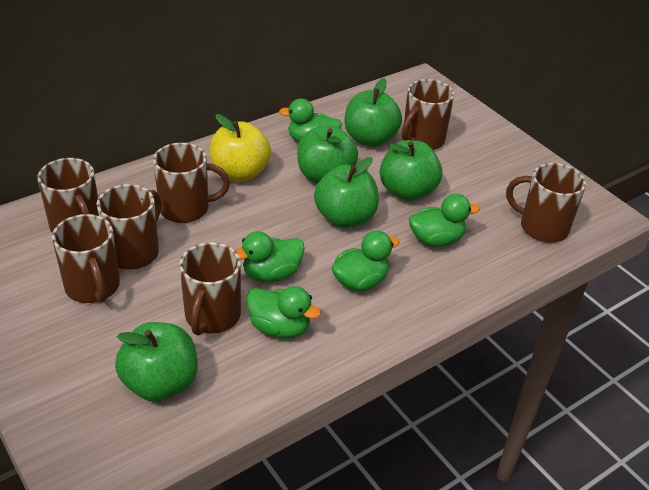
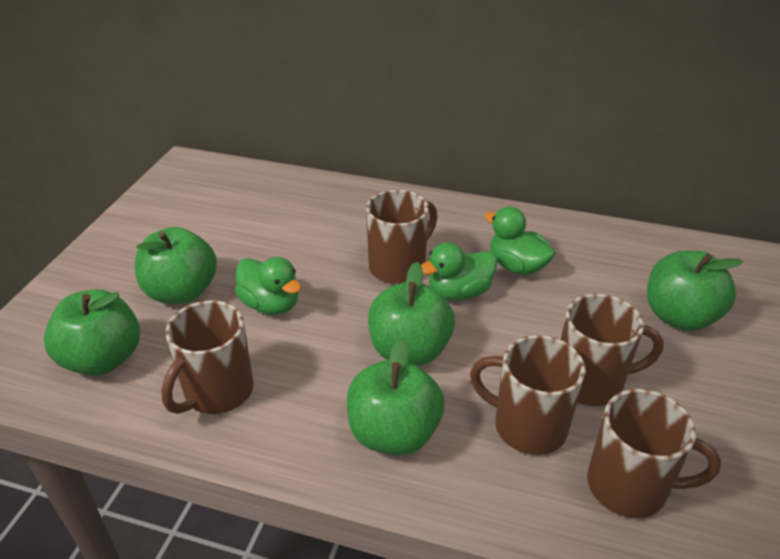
brown mug: 7 -> 5
green duck: 5 -> 3
yellow apple: 1 -> 0

